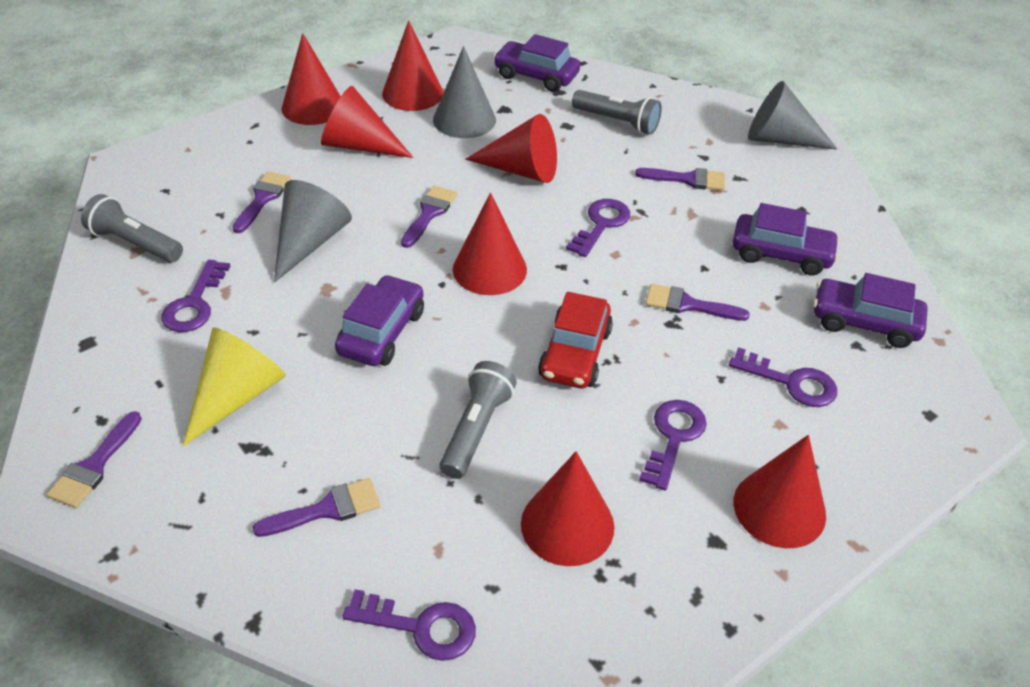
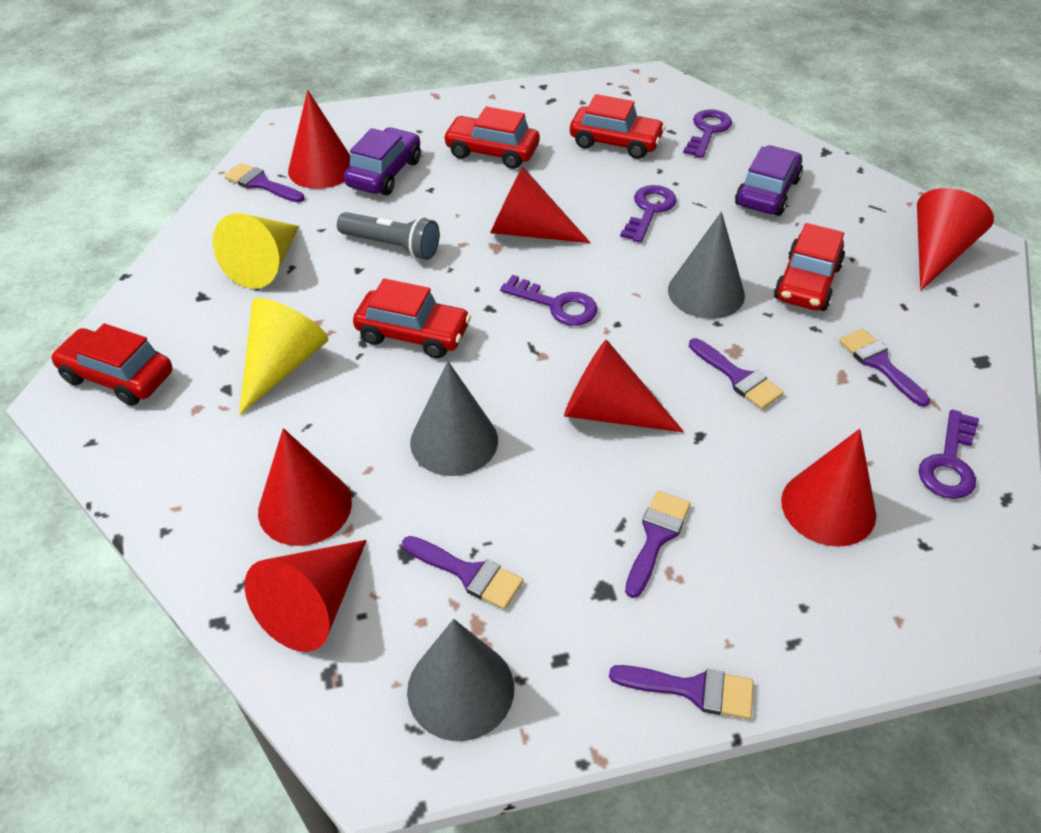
grey flashlight: 3 -> 1
purple car: 4 -> 2
purple key: 5 -> 4
red car: 1 -> 5
yellow cone: 1 -> 2

